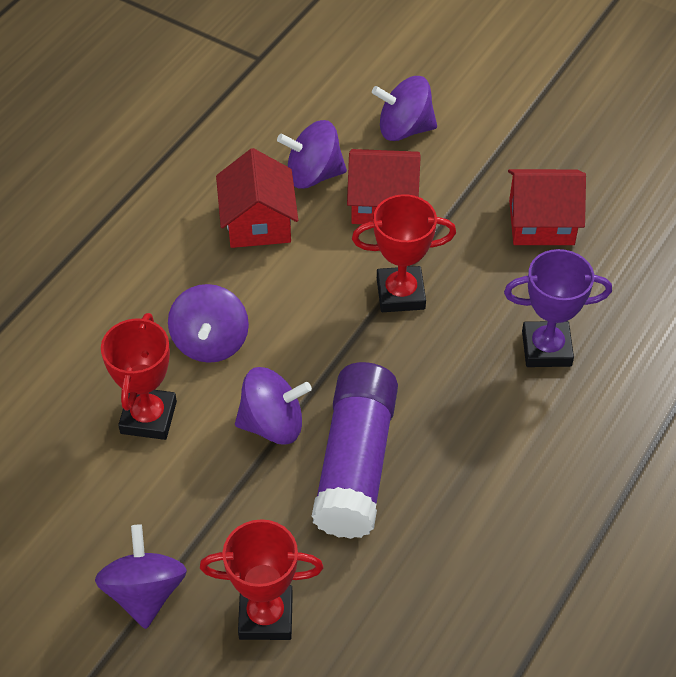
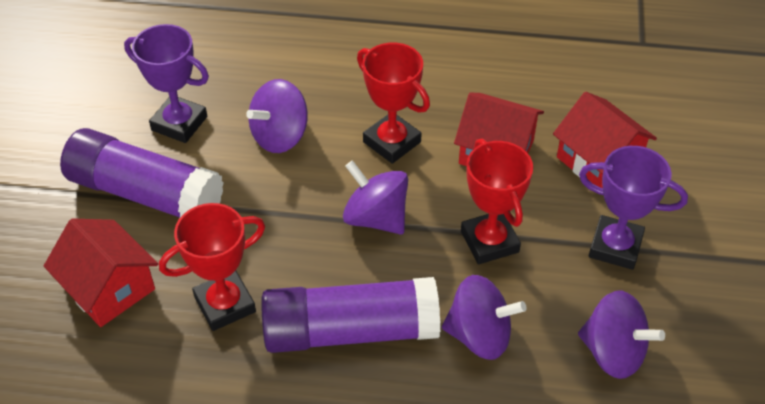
purple glue stick: 1 -> 2
purple spinning top: 5 -> 4
purple trophy: 1 -> 2

